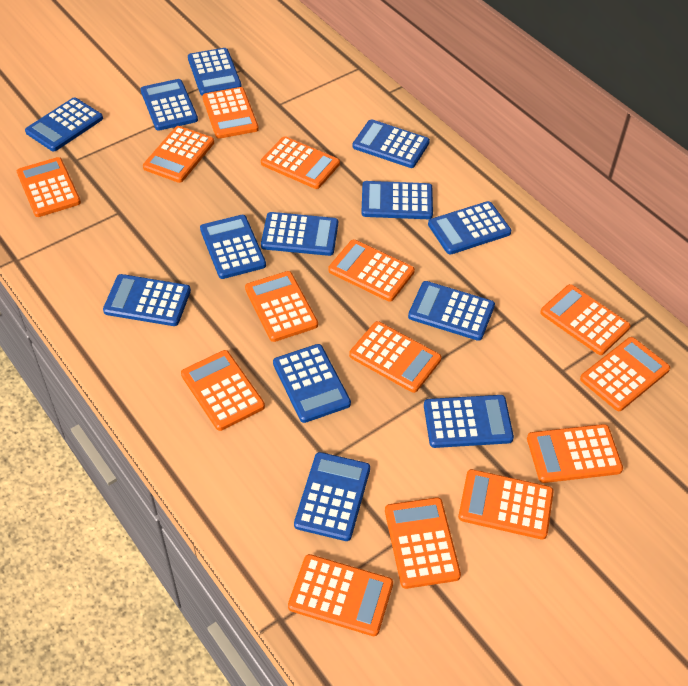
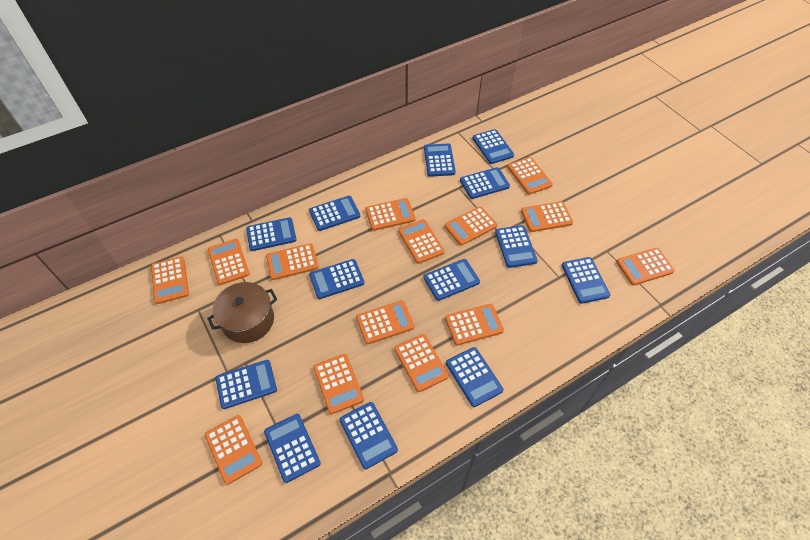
brown pot: 0 -> 1

